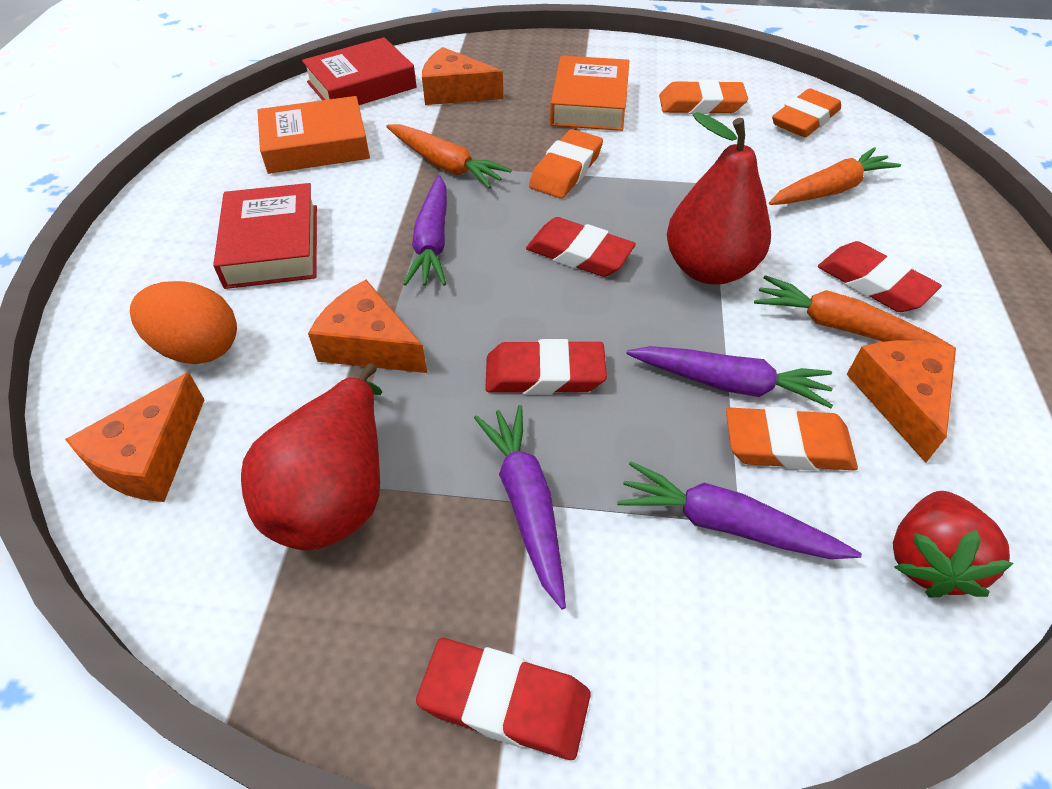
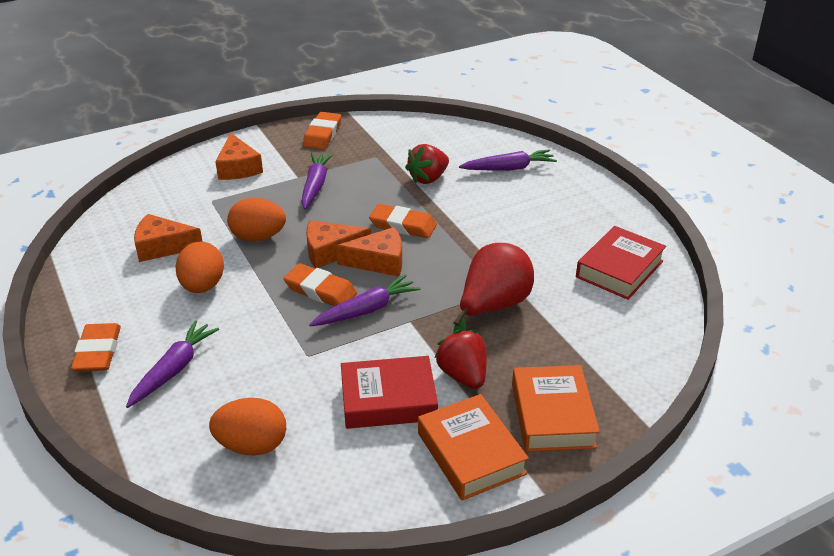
orange carrot: 3 -> 0
orange egg: 1 -> 3
red eraser: 4 -> 0
red pear: 2 -> 1
red strawberry: 1 -> 2

